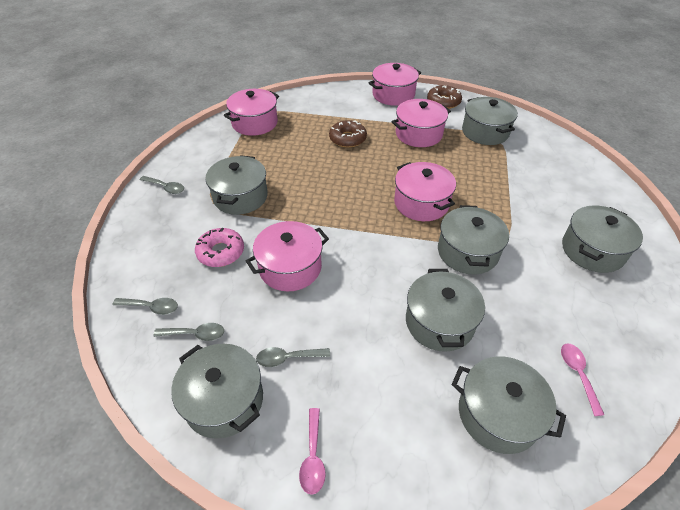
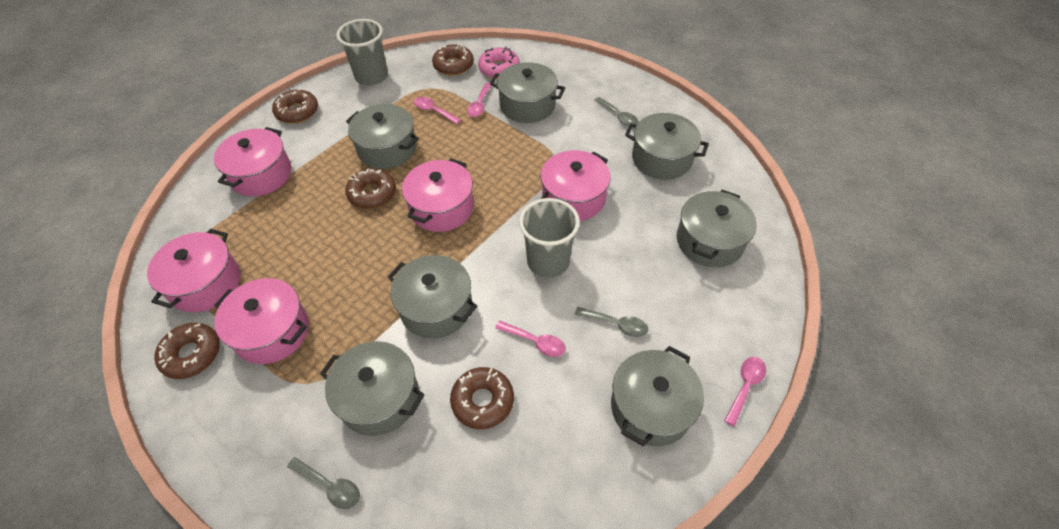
brown donut: 2 -> 5
grey cup: 0 -> 2
grey spoon: 4 -> 3
pink spoon: 2 -> 4

